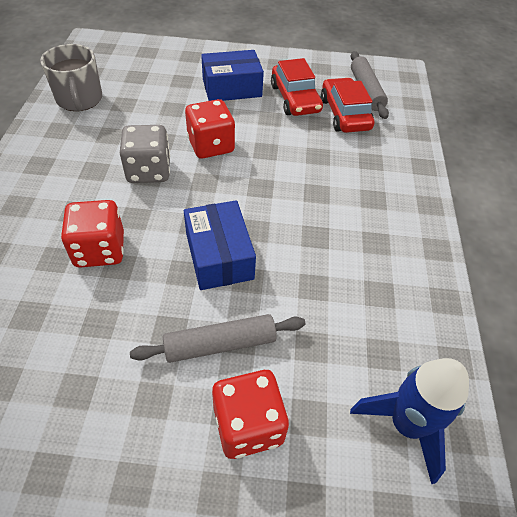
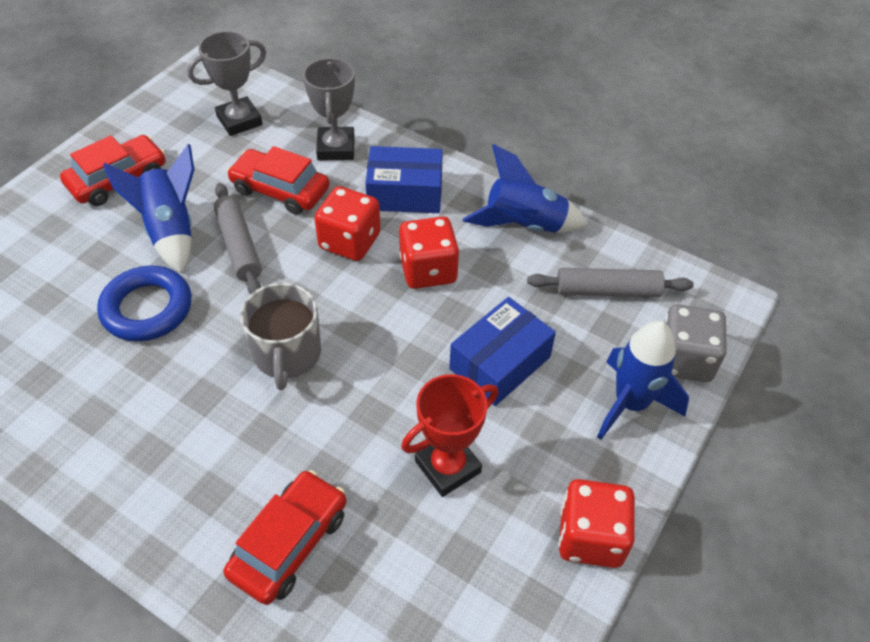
blue ring: 0 -> 1
blue rocket: 1 -> 3
grey trophy: 0 -> 2
red car: 2 -> 3
red trophy: 0 -> 1

